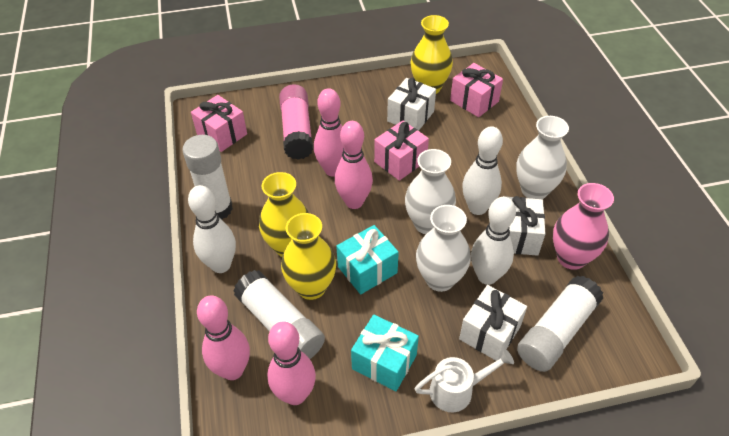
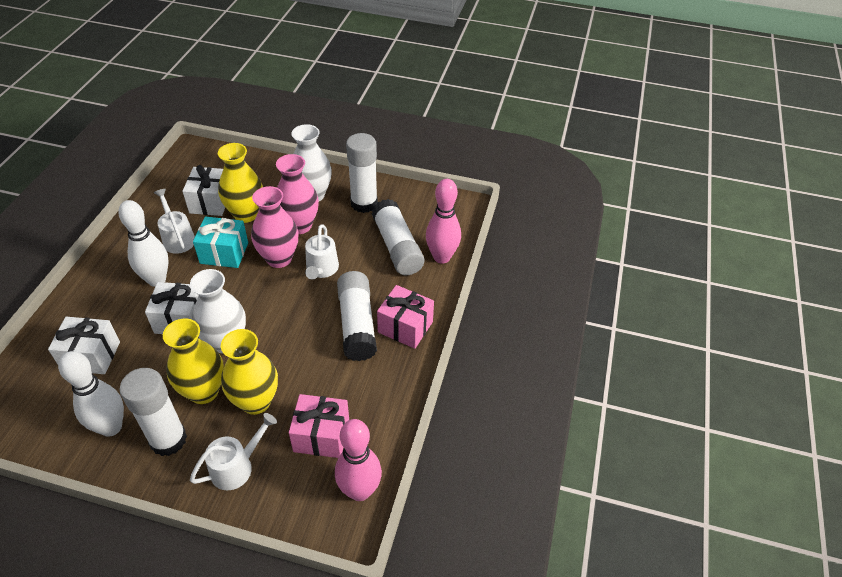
pink bowling pin: 4 -> 2
pink gift: 3 -> 2
pink glue stick: 1 -> 0
pink vase: 1 -> 2
turquoise gift: 2 -> 1
white bowling pin: 3 -> 2
white glue stick: 3 -> 4
white vase: 3 -> 2
white watering can: 1 -> 3

